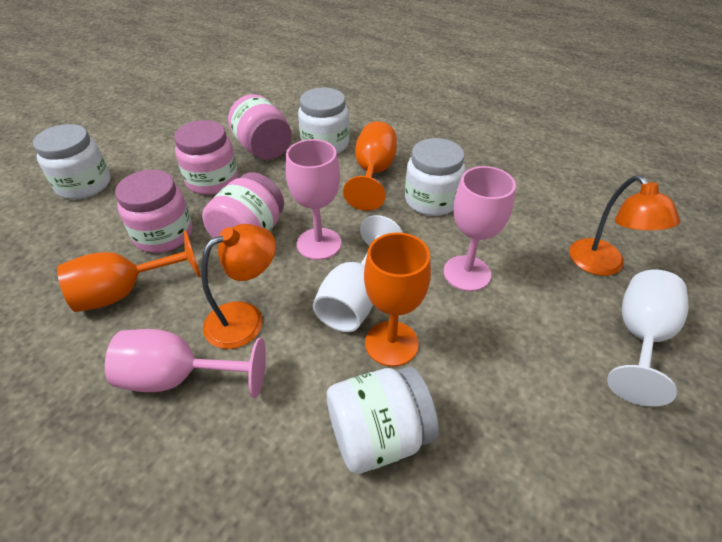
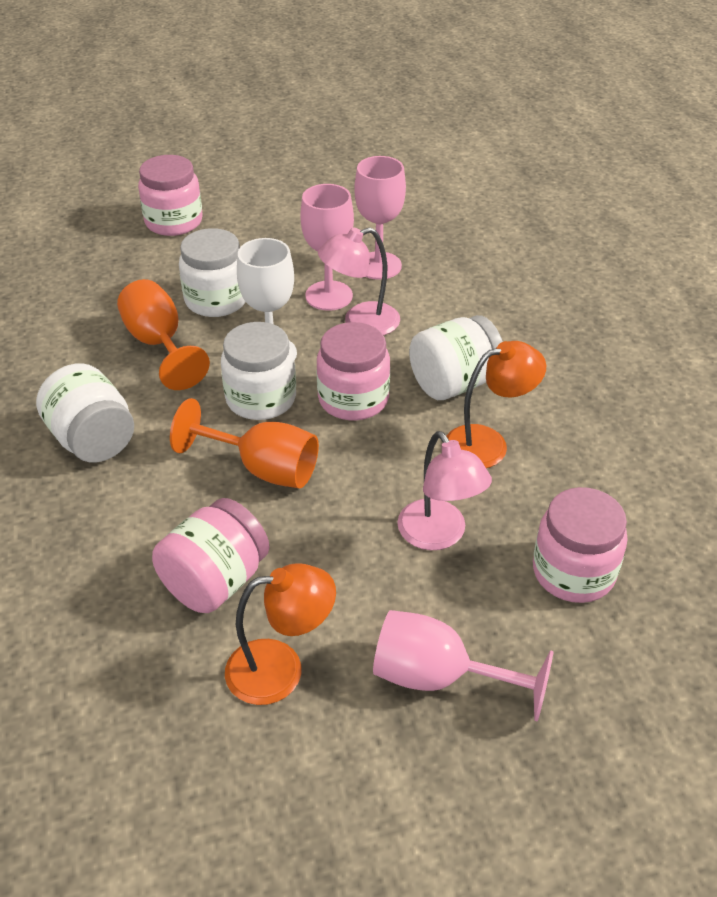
orange goblet: 3 -> 2
pink lamp: 0 -> 2
white goblet: 2 -> 1

